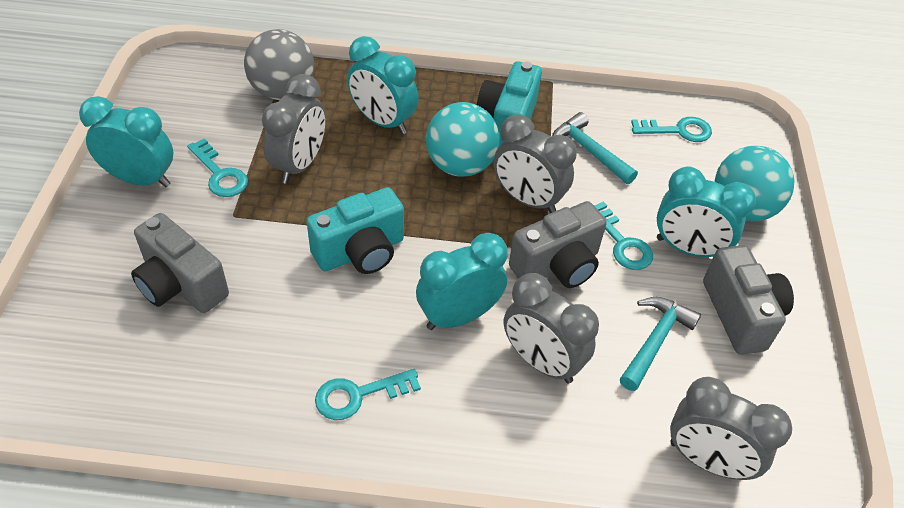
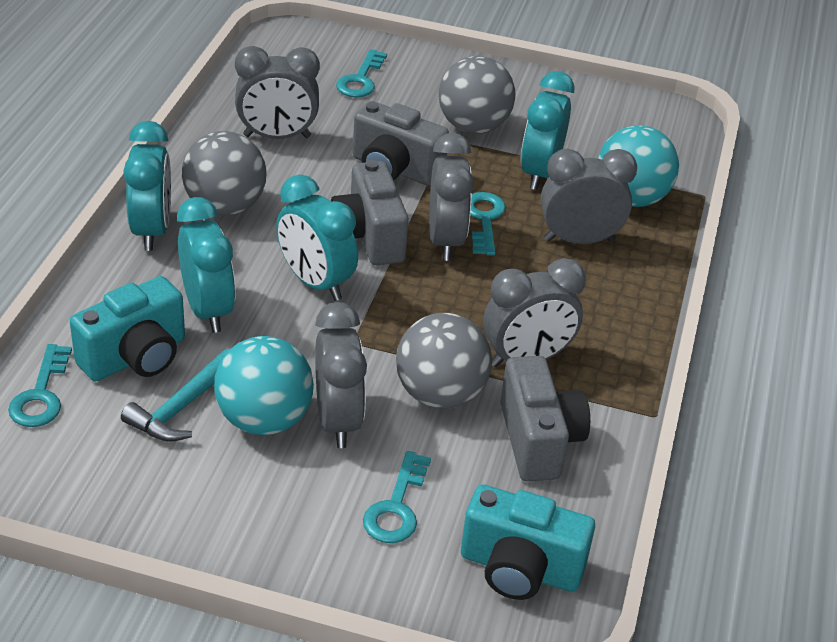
grey ball: 1 -> 3
grey clock: 4 -> 5
turquoise hammer: 2 -> 1

